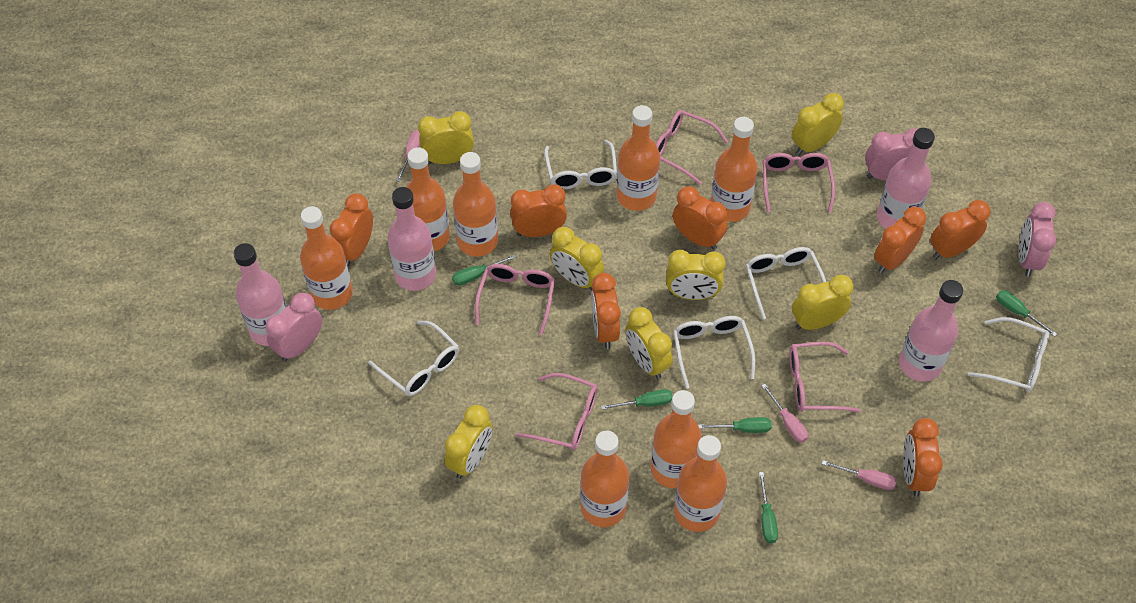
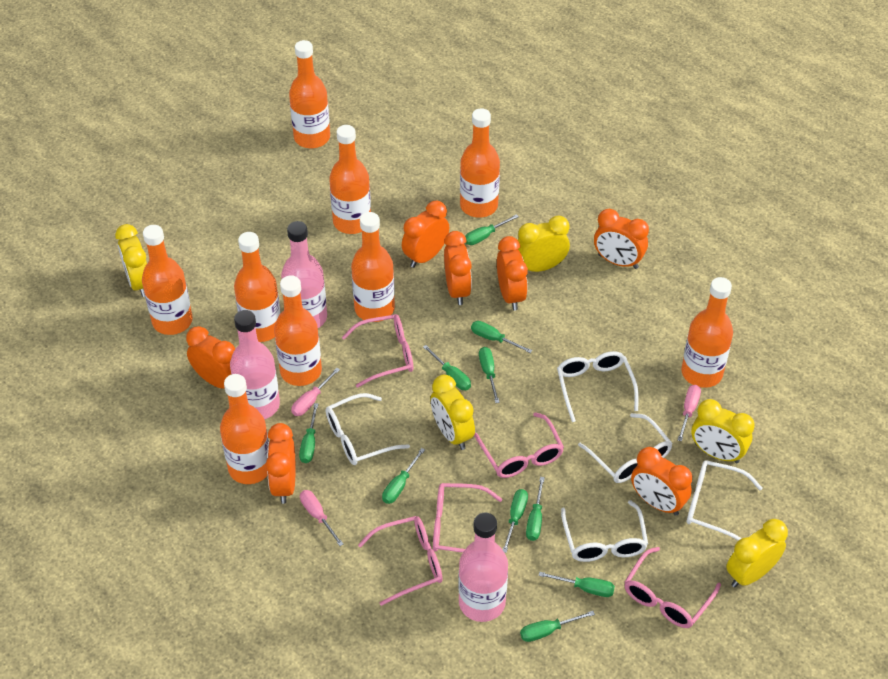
green screwdriver: 5 -> 10
orange bottle: 8 -> 9
pink bottle: 4 -> 3
pink clock: 3 -> 0
yellow clock: 7 -> 5

